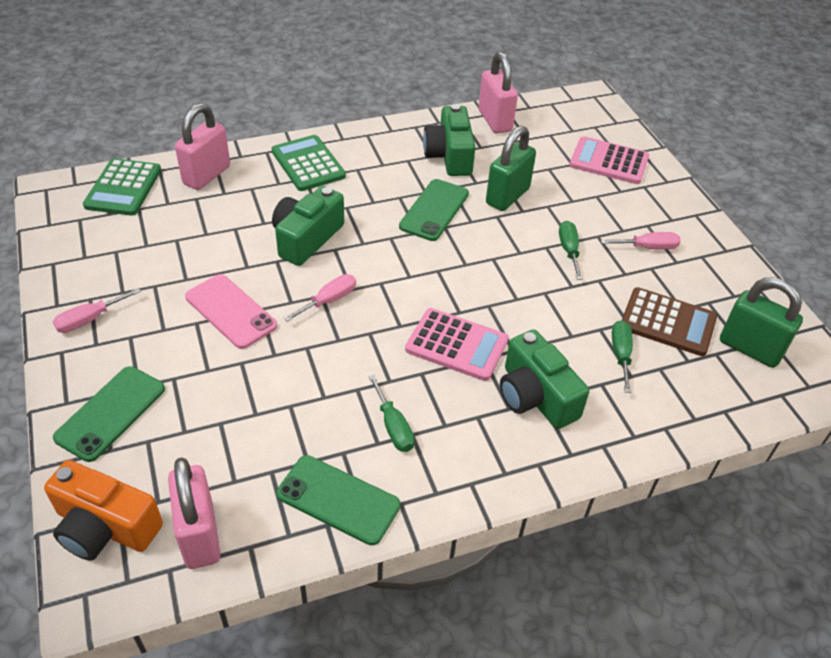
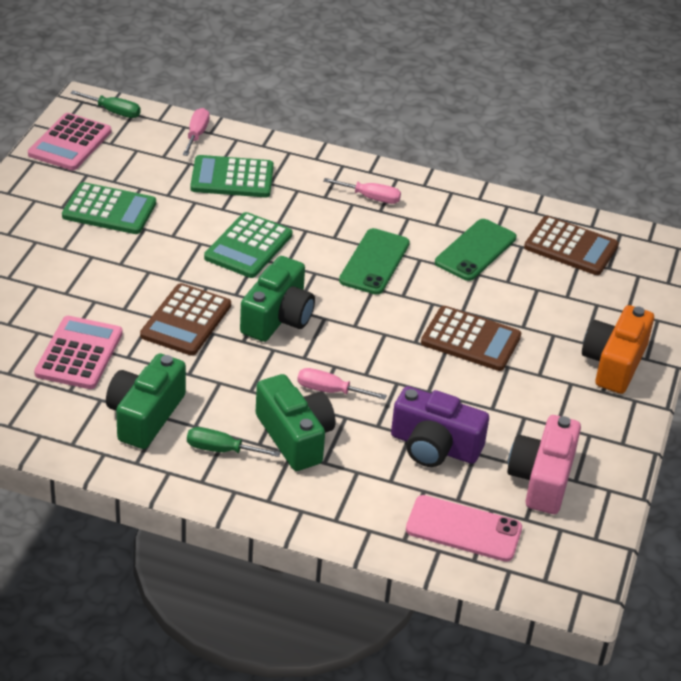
brown calculator: 1 -> 3
green calculator: 2 -> 3
green padlock: 2 -> 0
green phone: 3 -> 2
green screwdriver: 3 -> 2
pink camera: 0 -> 1
pink padlock: 3 -> 0
purple camera: 0 -> 1

